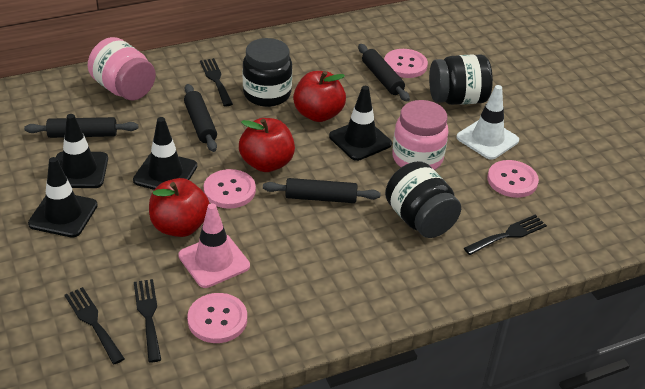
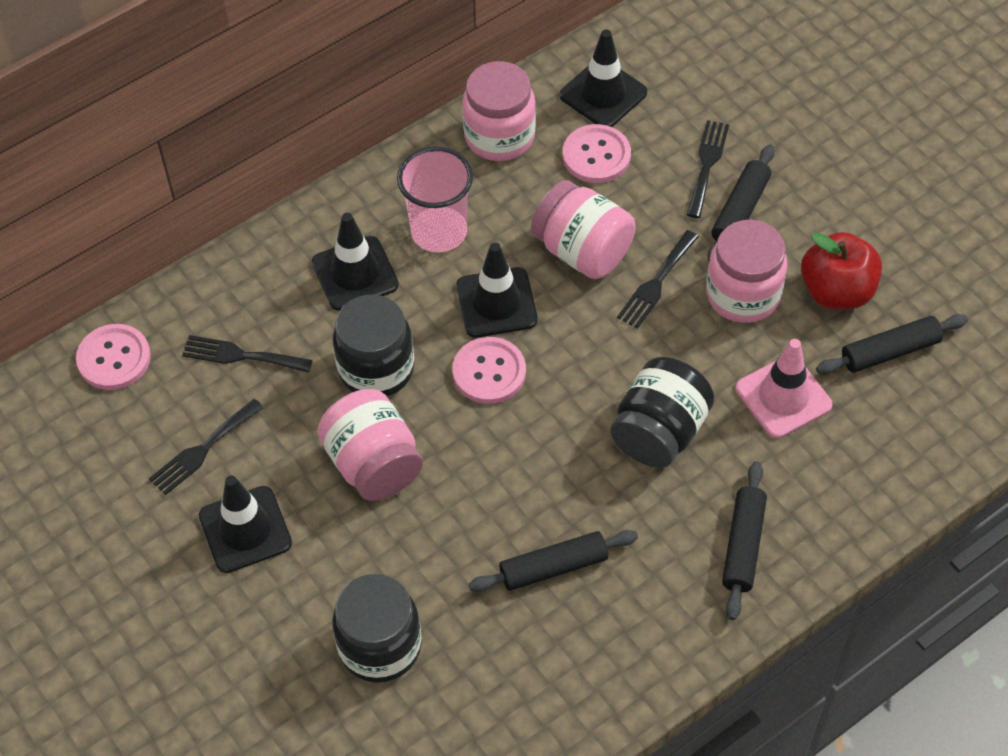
pink button: 4 -> 3
pink cup: 0 -> 1
pink jar: 2 -> 4
red apple: 3 -> 1
white traffic cone: 1 -> 0

